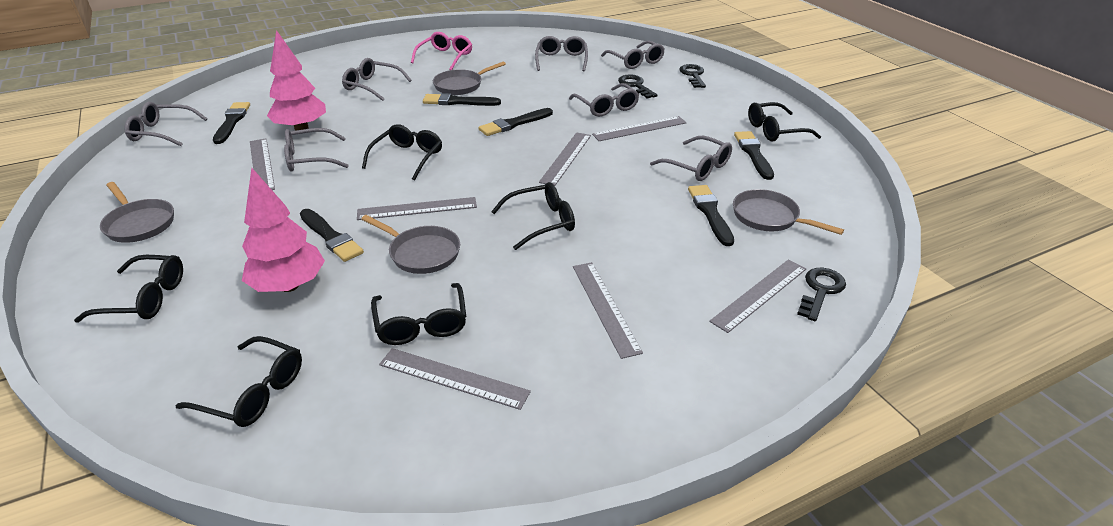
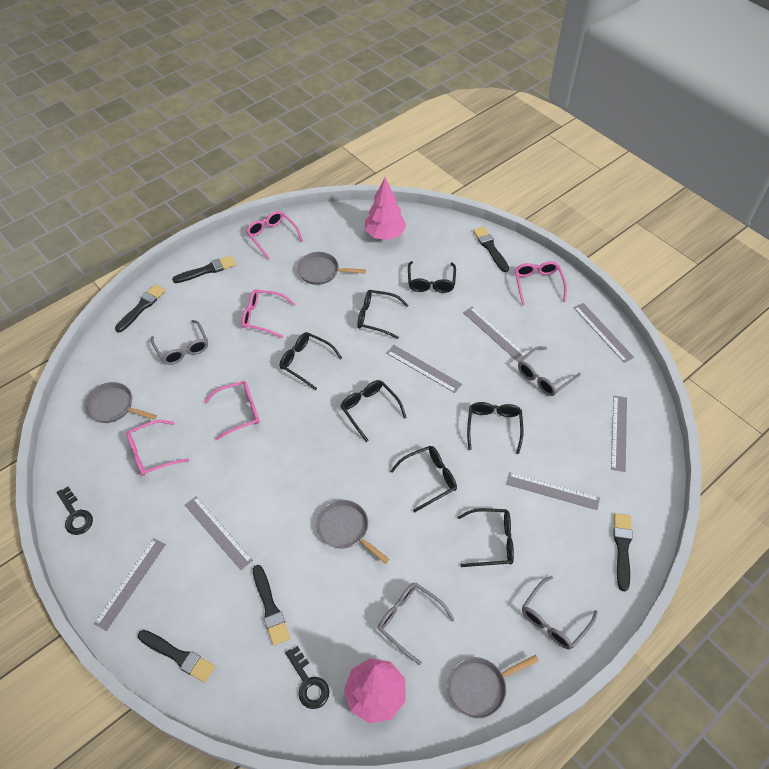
black glasses: 6 -> 7
black key: 3 -> 2
grey glasses: 7 -> 4
pink glasses: 1 -> 5

